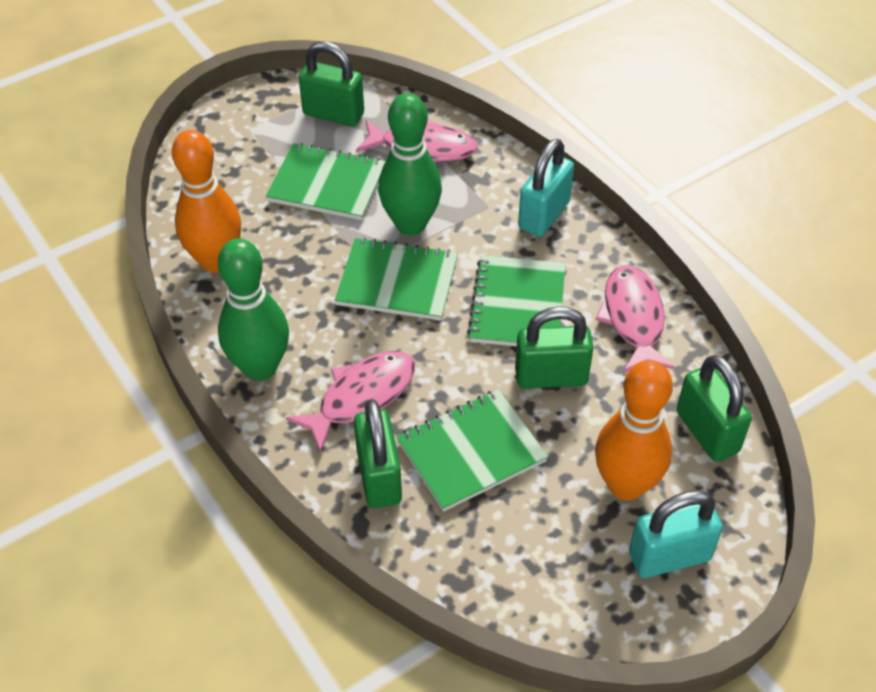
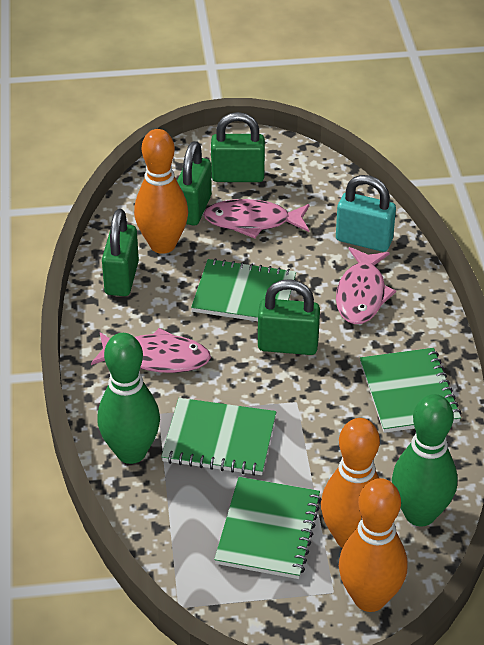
orange bowling pin: 2 -> 3
turquoise padlock: 2 -> 1

